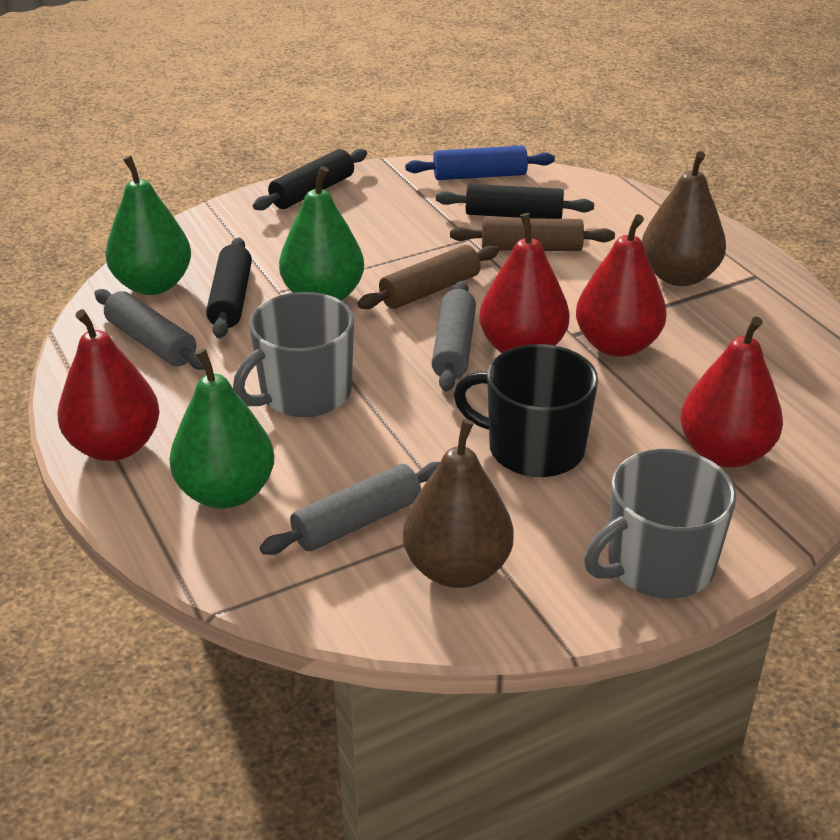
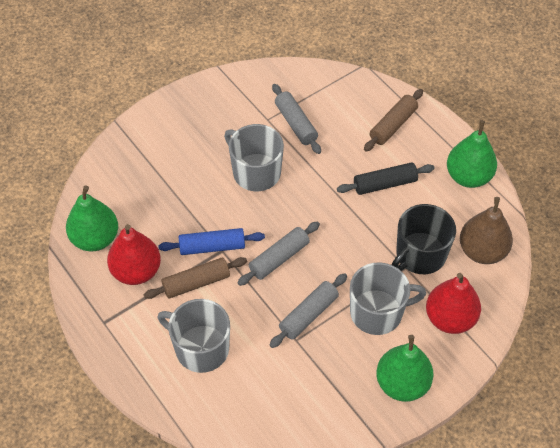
black rolling pin: 3 -> 1
brown pear: 2 -> 1
grey mug: 2 -> 3
red pear: 4 -> 2

